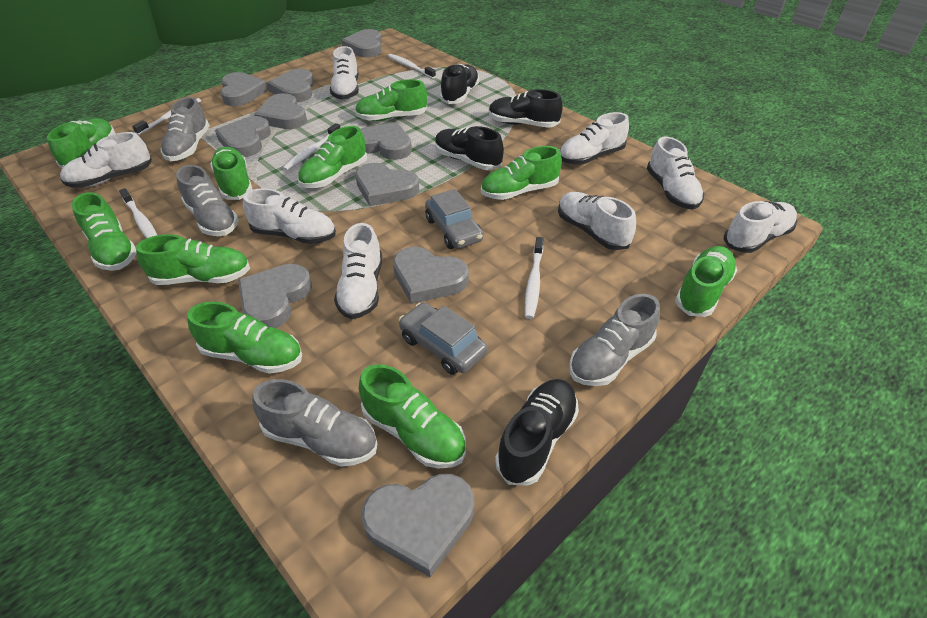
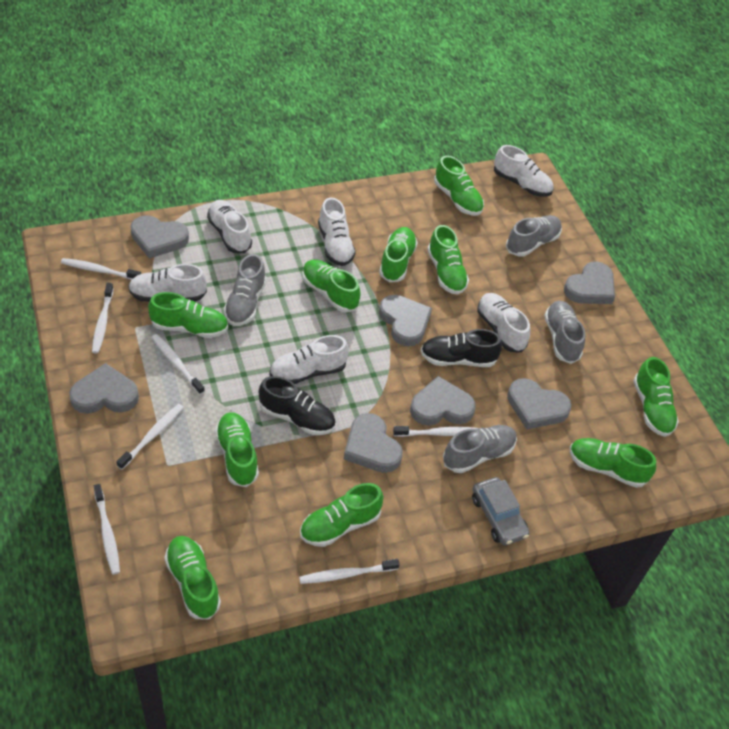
black shoe: 4 -> 2
grey car: 2 -> 1
grey heart: 10 -> 7
white shoe: 8 -> 6
white toothbrush: 5 -> 7

